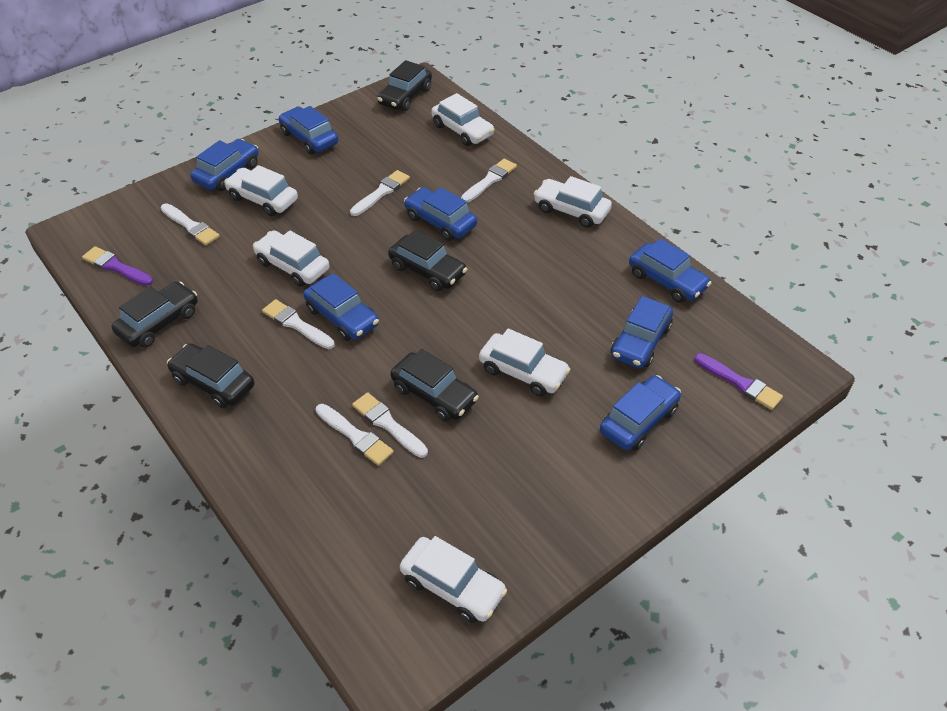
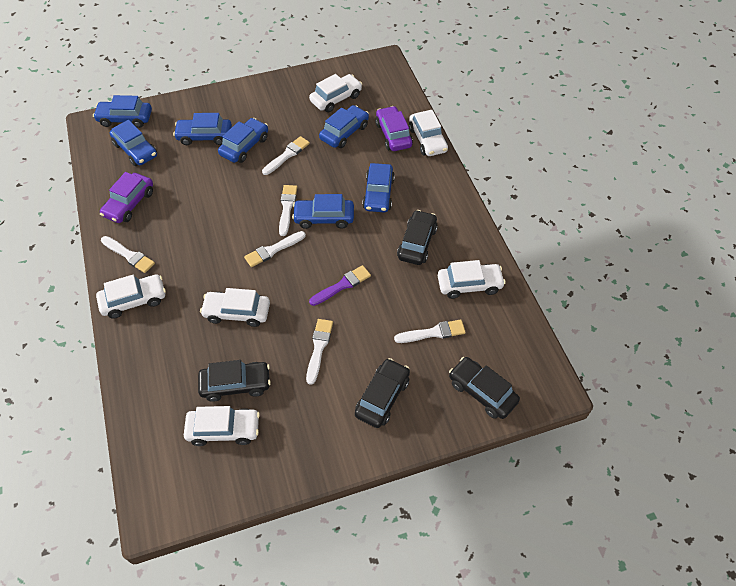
black car: 5 -> 4
purple brush: 2 -> 1
purple car: 0 -> 2

